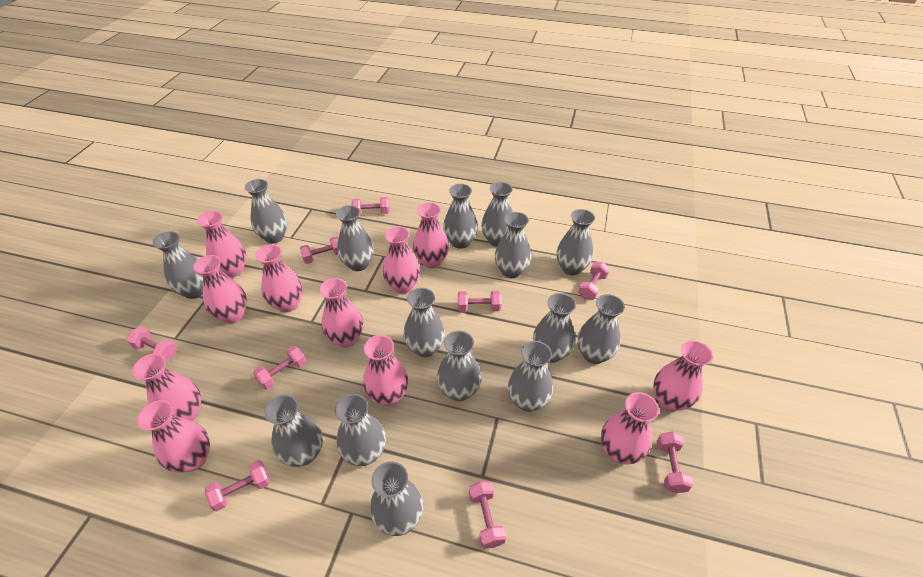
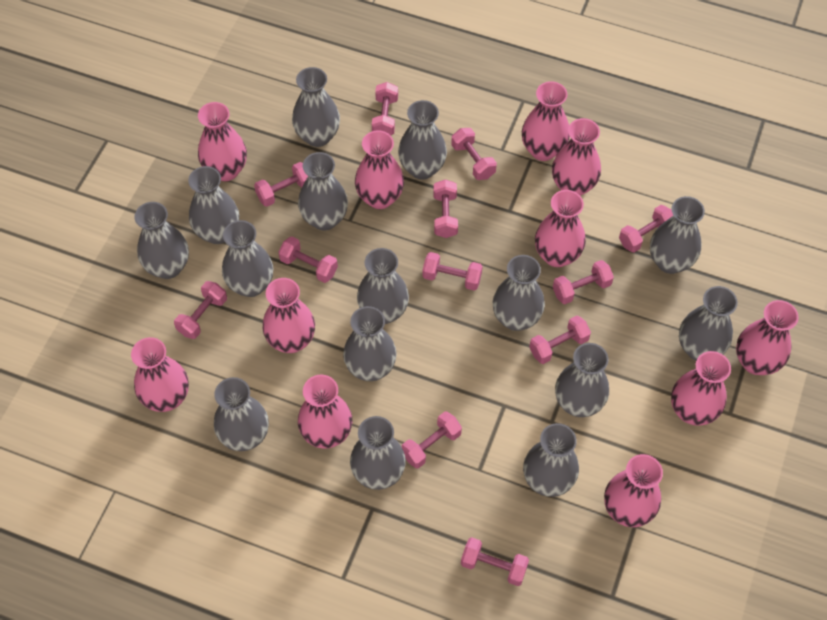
pink dumbbell: 9 -> 12

